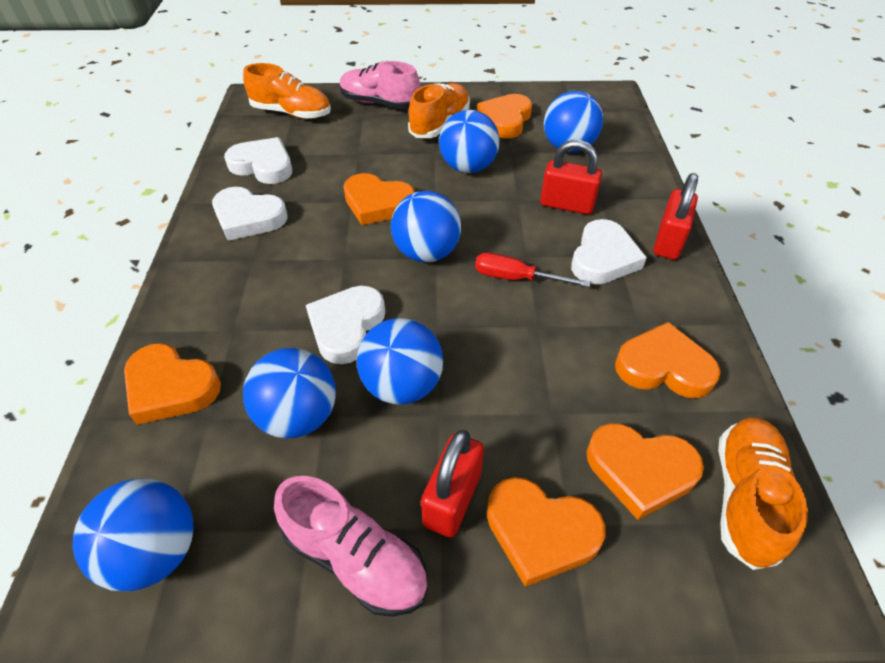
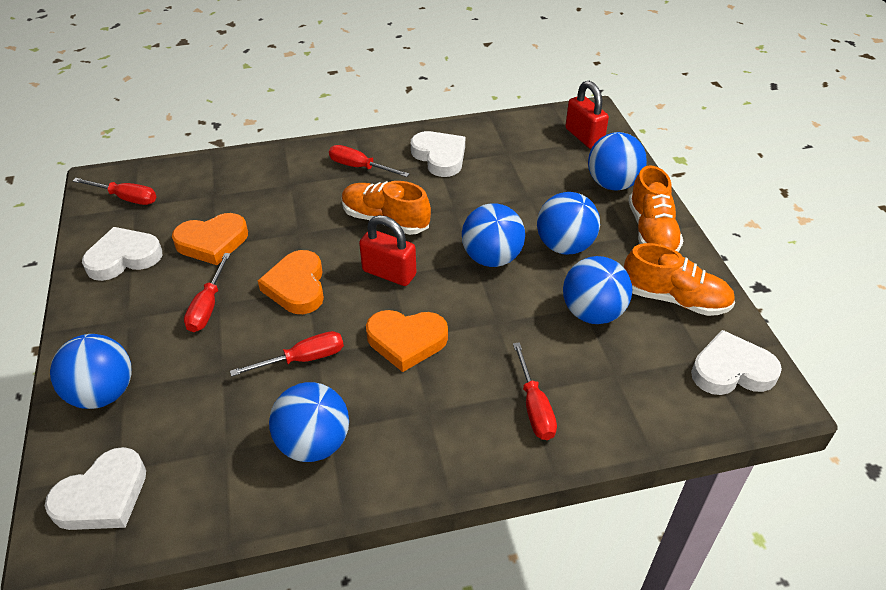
orange heart: 6 -> 3
pink shoe: 2 -> 0
red padlock: 3 -> 2
red screwdriver: 1 -> 5

